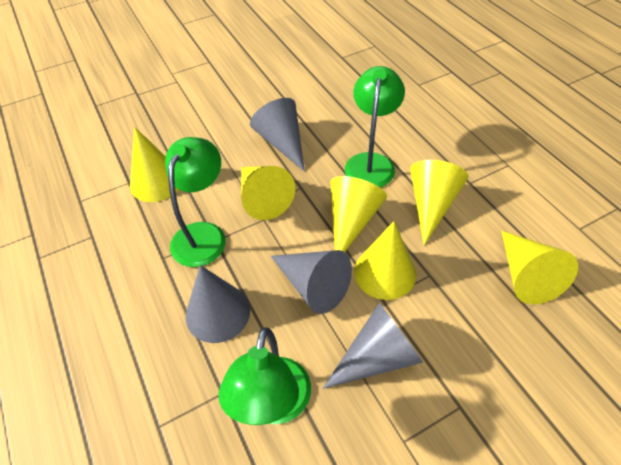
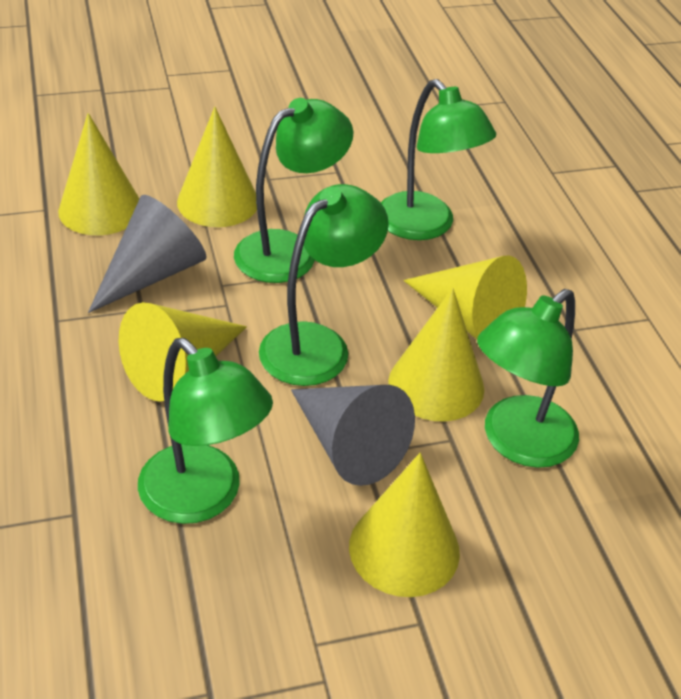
green lamp: 3 -> 5
grey cone: 4 -> 2

